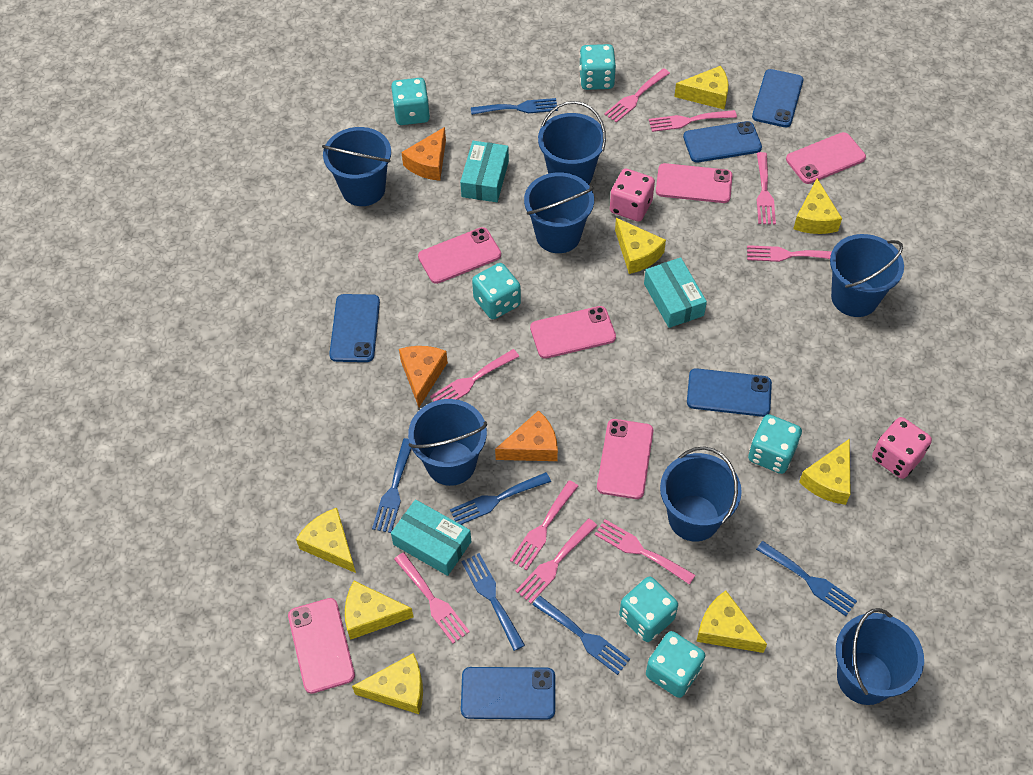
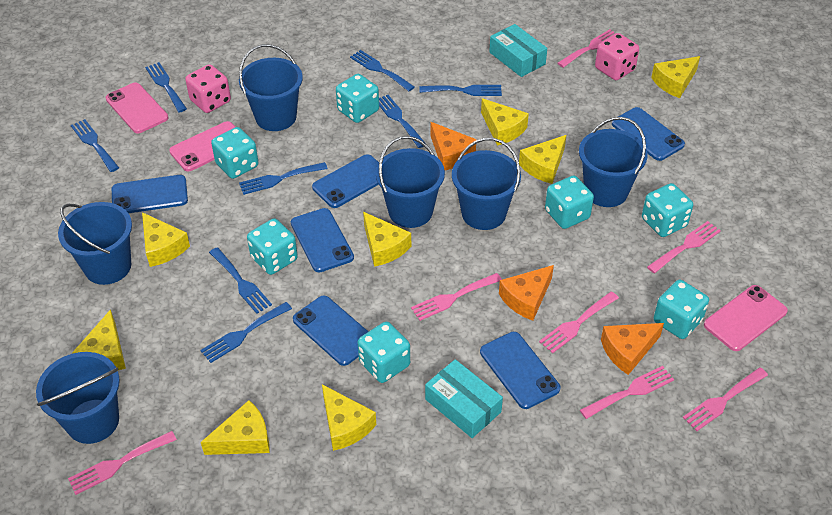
blue bucket: 7 -> 6
blue fork: 6 -> 8
blue phone: 5 -> 6
pink fork: 9 -> 7
pink phone: 6 -> 3
turquoise box: 3 -> 2
turquoise dice: 6 -> 7

